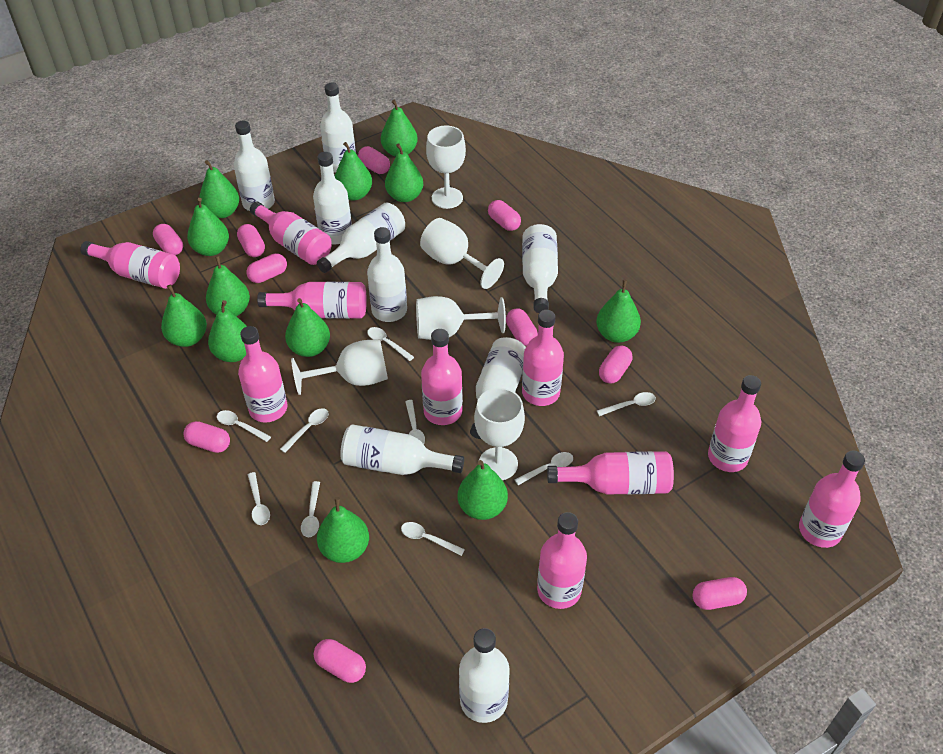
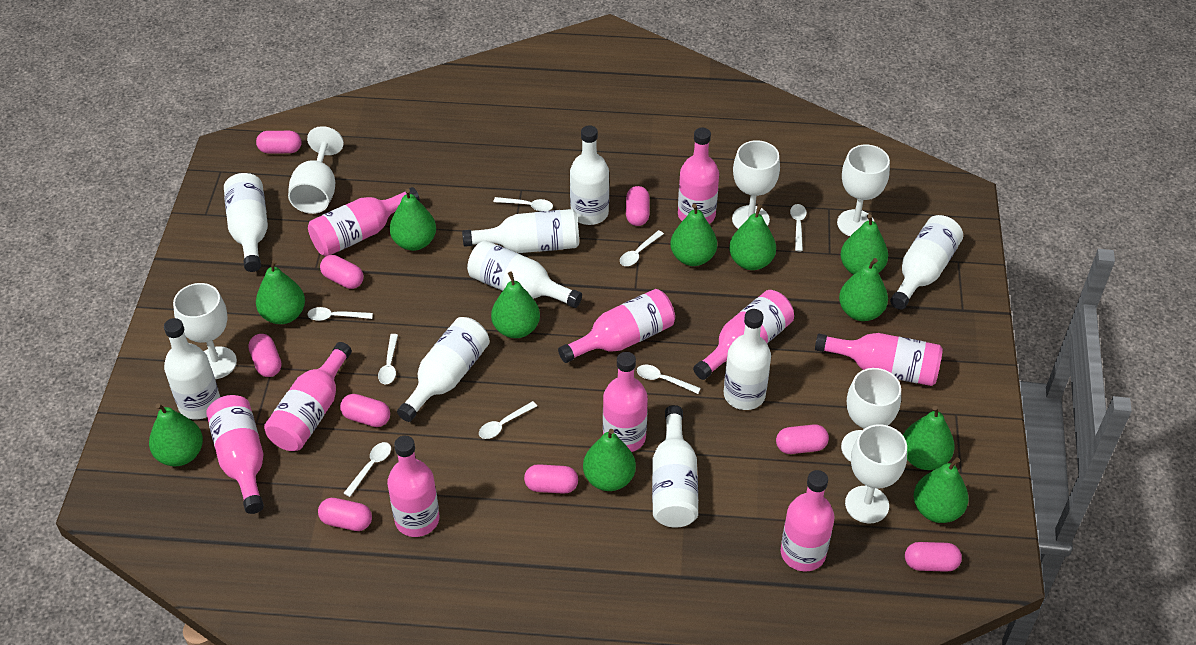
green pear: 12 -> 11
pink capsule: 10 -> 9
white goblet: 5 -> 6
white spoon: 9 -> 8

